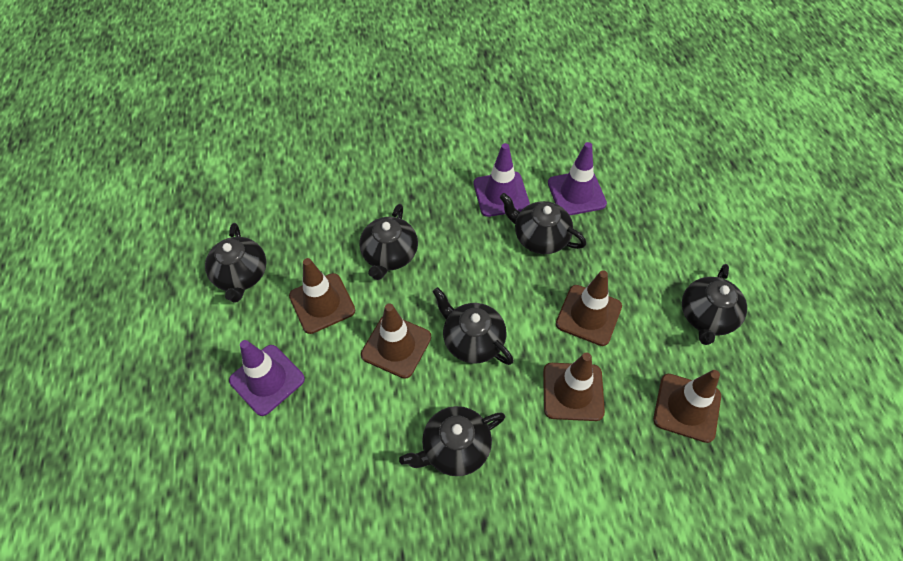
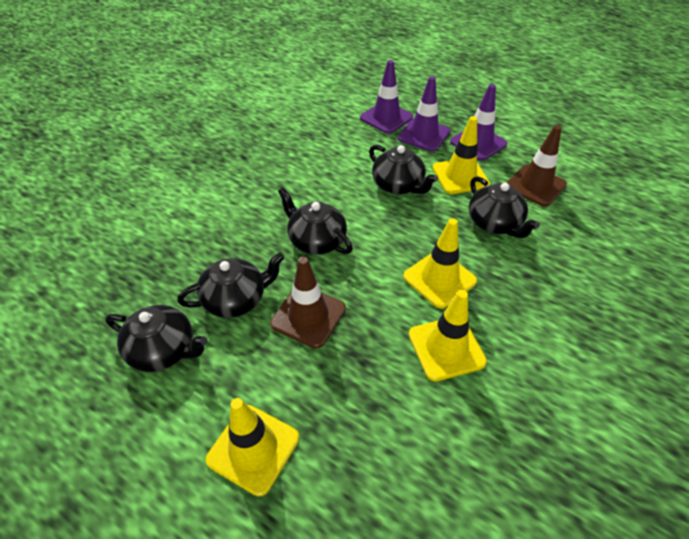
black teapot: 6 -> 5
brown traffic cone: 5 -> 2
yellow traffic cone: 0 -> 4

